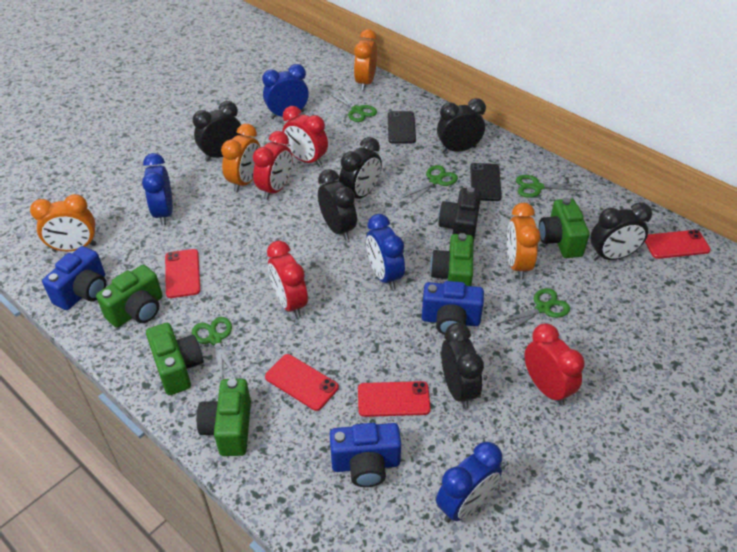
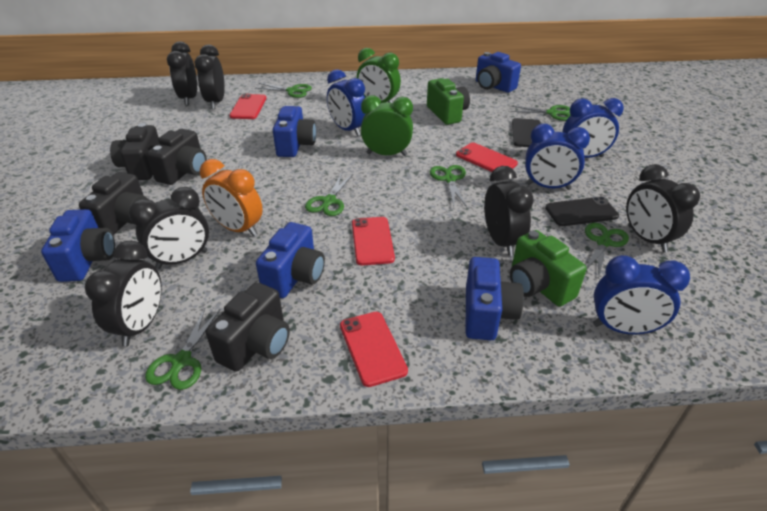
black camera: 1 -> 4
blue camera: 3 -> 5
green camera: 5 -> 2
green clock: 0 -> 2
green scissors: 5 -> 6
orange clock: 4 -> 1
red clock: 4 -> 0

